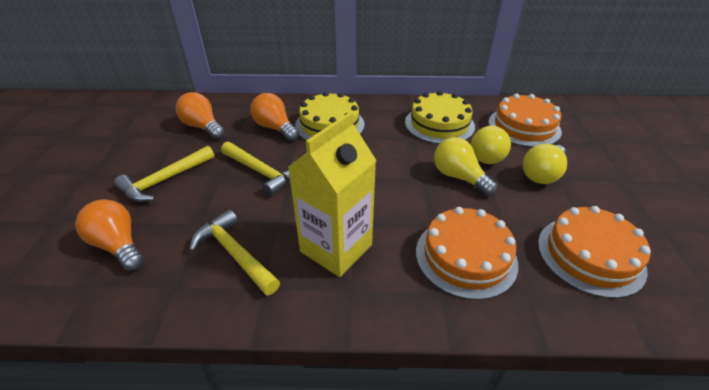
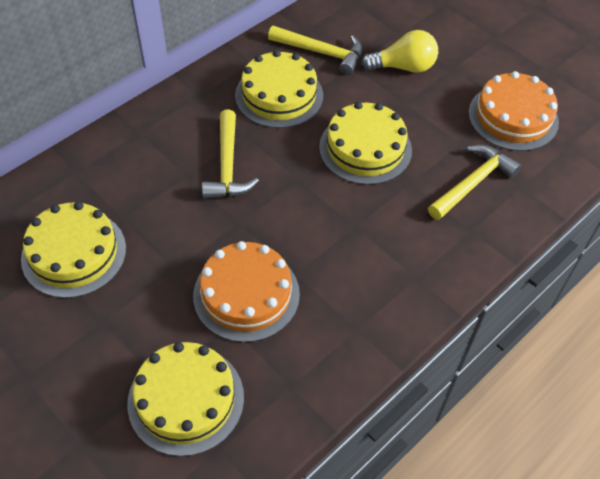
orange cake: 3 -> 2
orange light bulb: 3 -> 0
yellow cake: 2 -> 4
yellow carton: 1 -> 0
yellow light bulb: 3 -> 1

